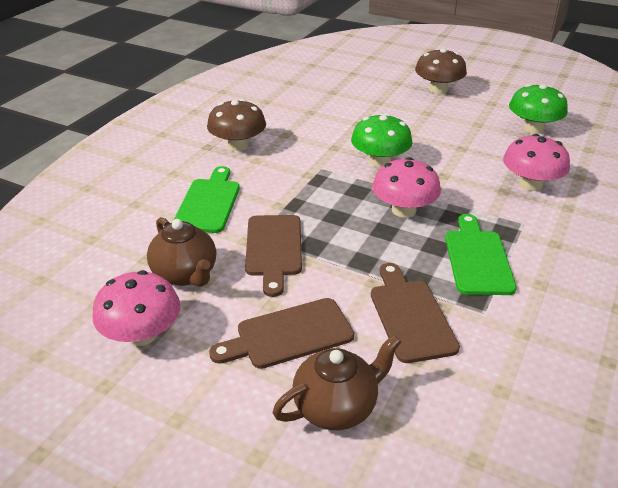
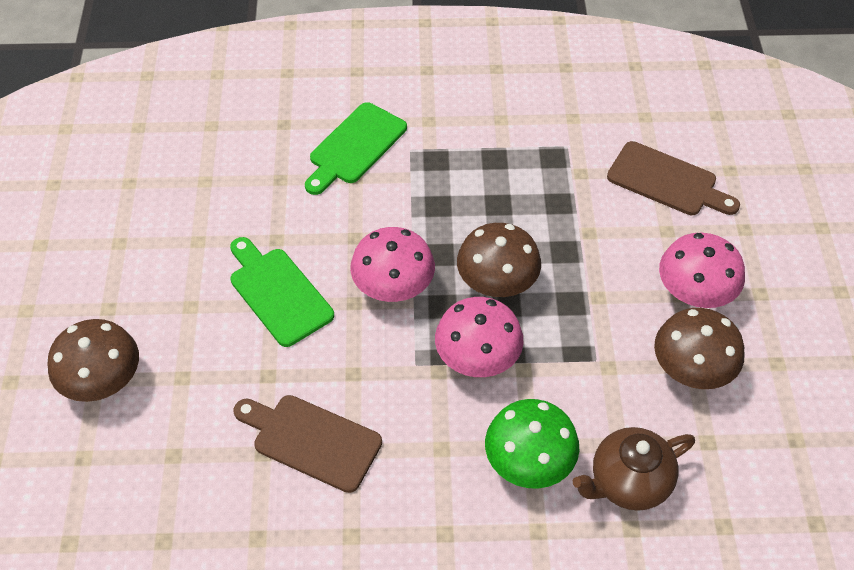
brown cutting board: 3 -> 2
brown mushroom: 2 -> 3
brown teapot: 2 -> 1
green mushroom: 2 -> 1

